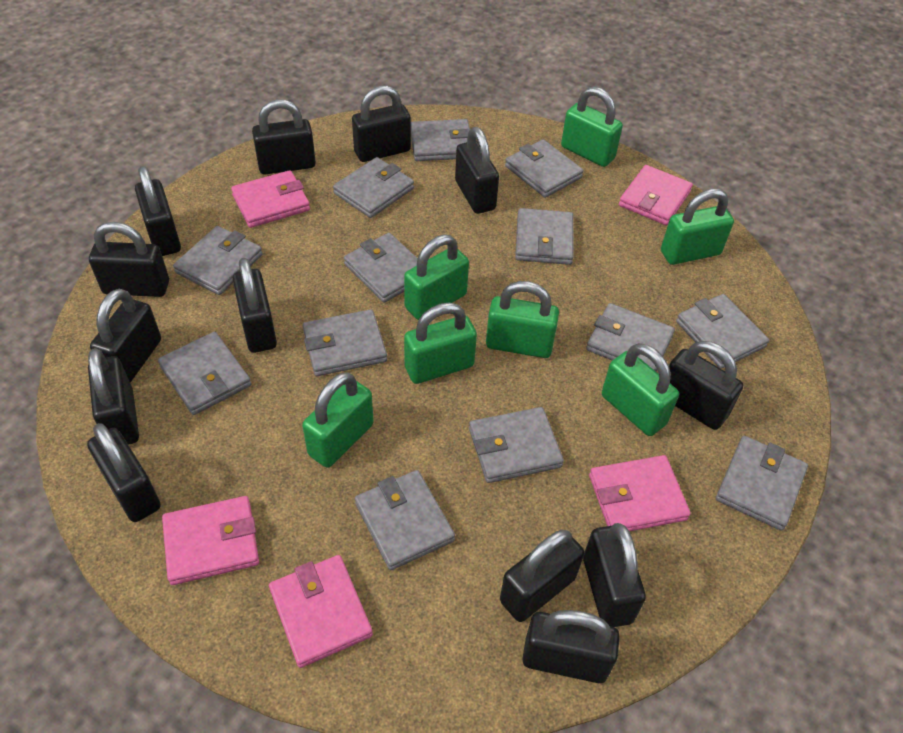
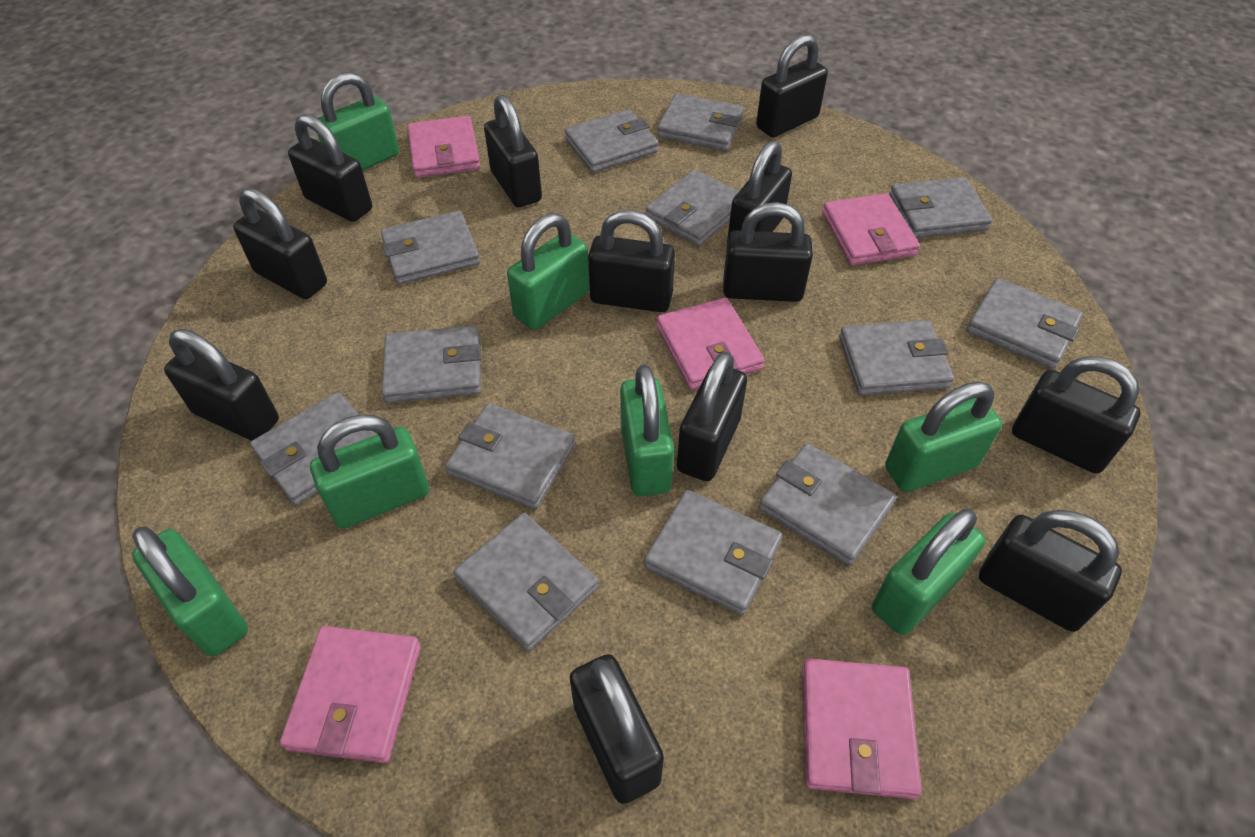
black padlock: 13 -> 12

